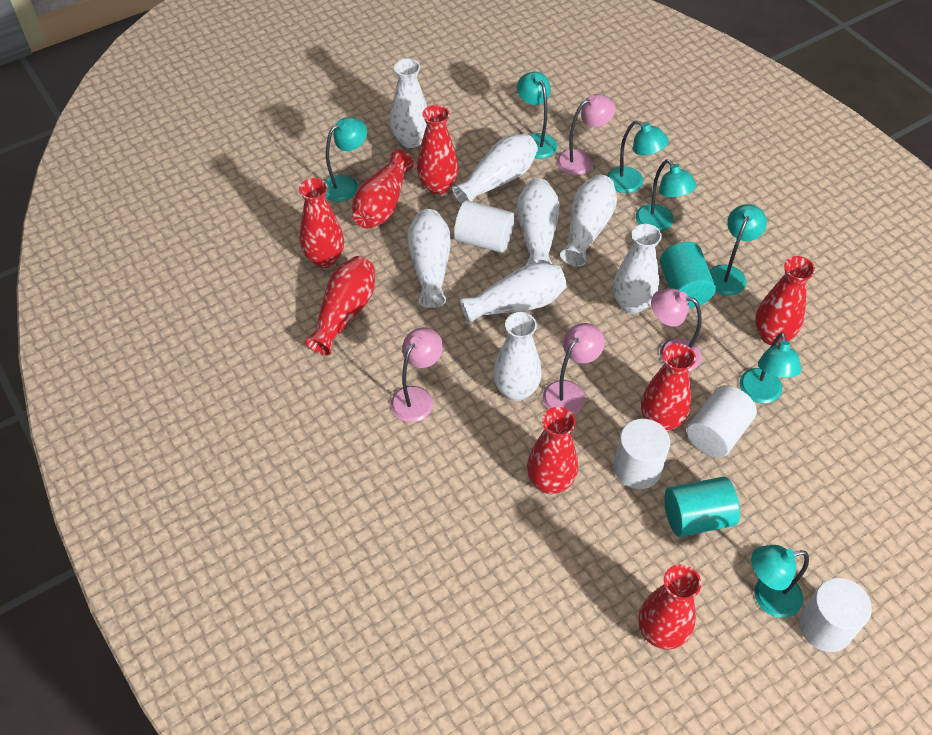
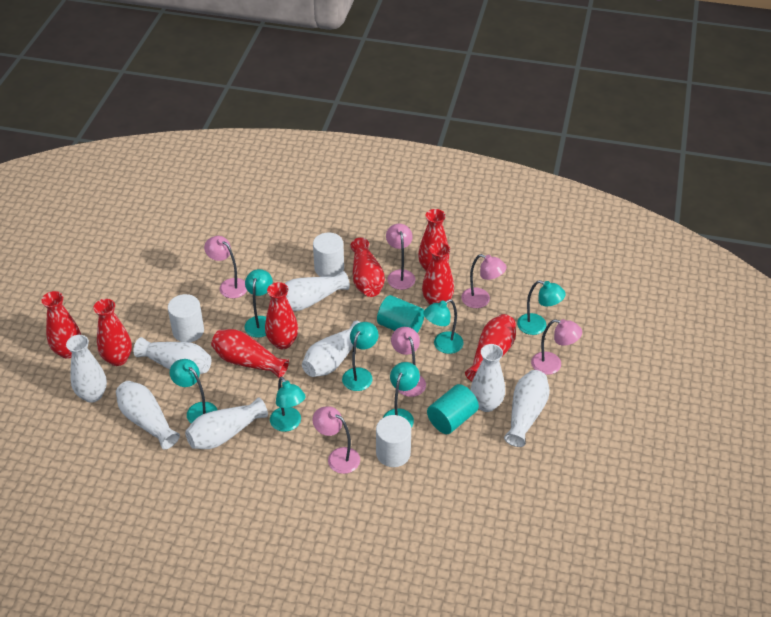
pink lamp: 4 -> 6
white cylinder: 4 -> 3

